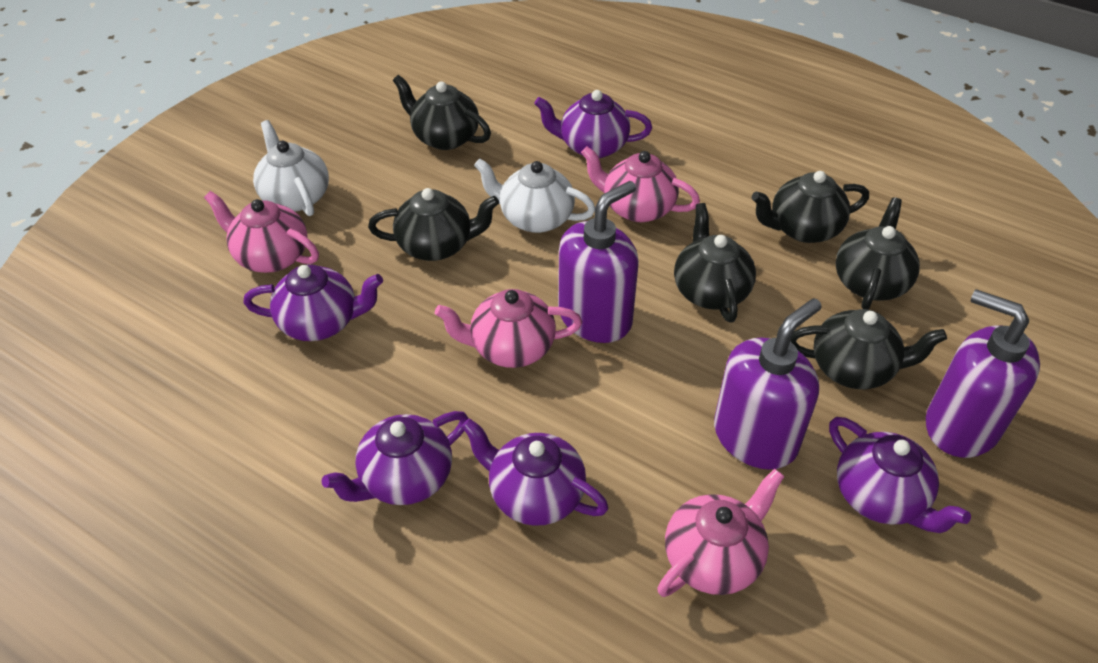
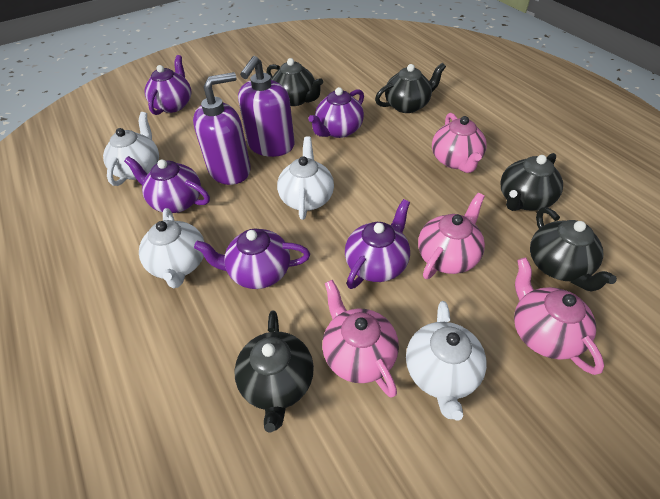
black teapot: 6 -> 5
purple soap dispenser: 3 -> 2
white teapot: 2 -> 4

